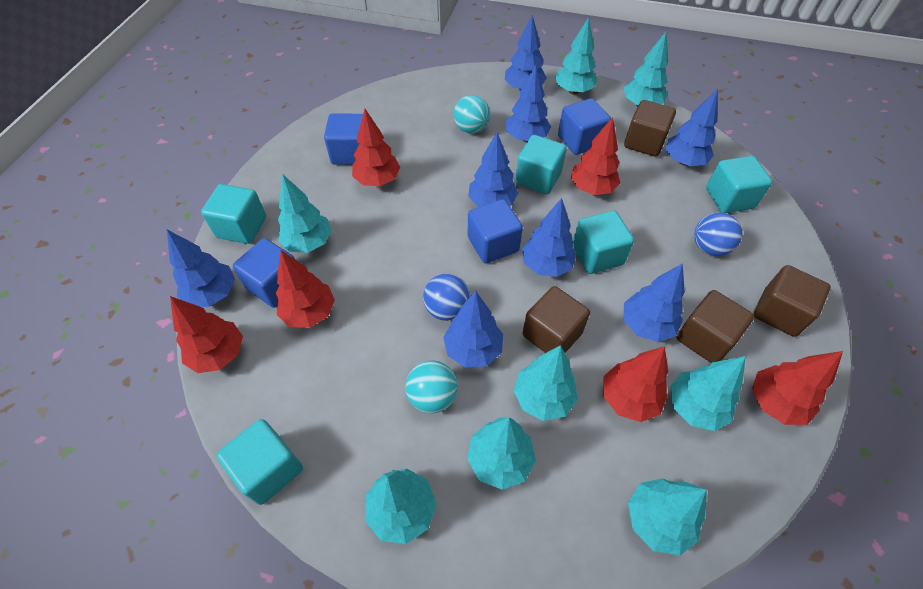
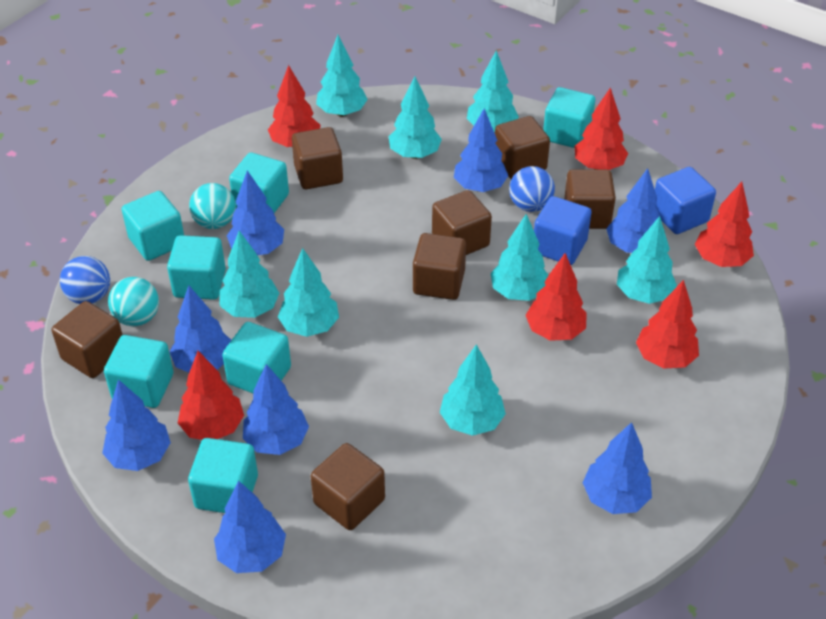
blue cube: 4 -> 2
brown cube: 4 -> 7
turquoise cube: 5 -> 7

